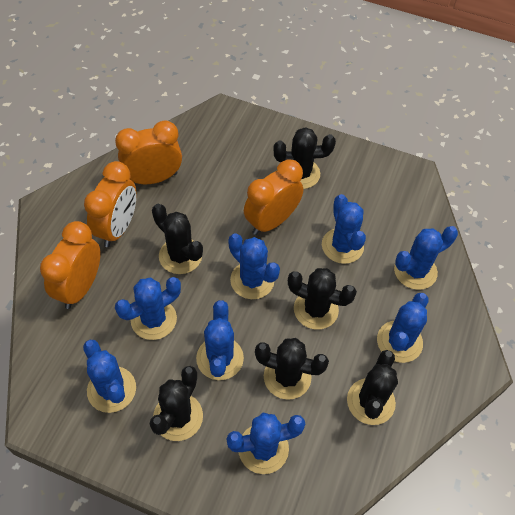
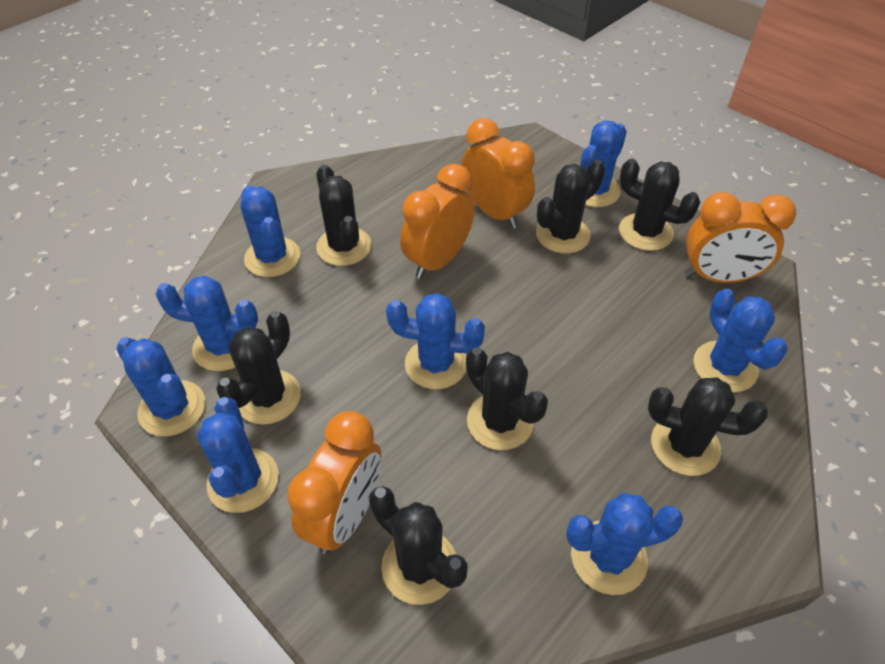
black cactus: 6 -> 7

